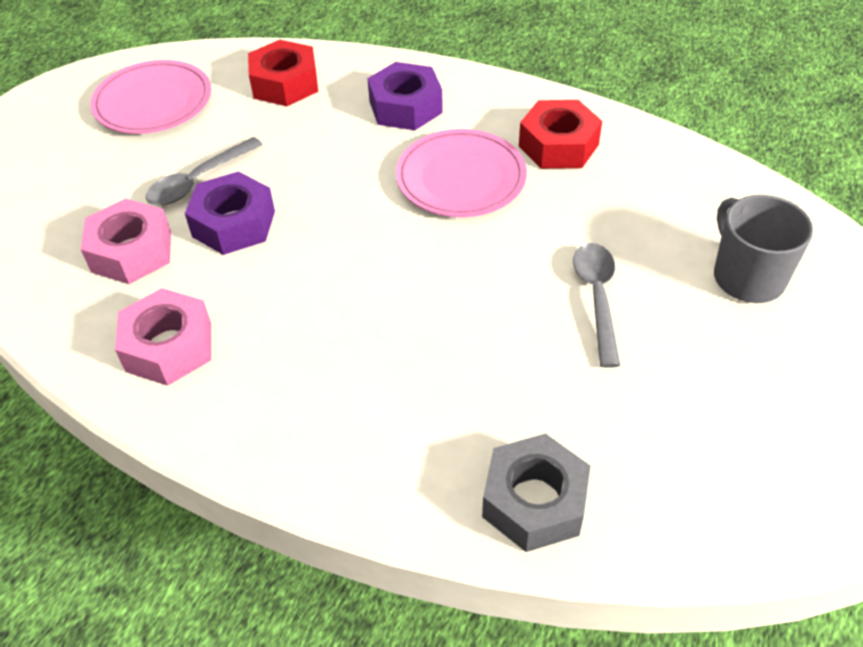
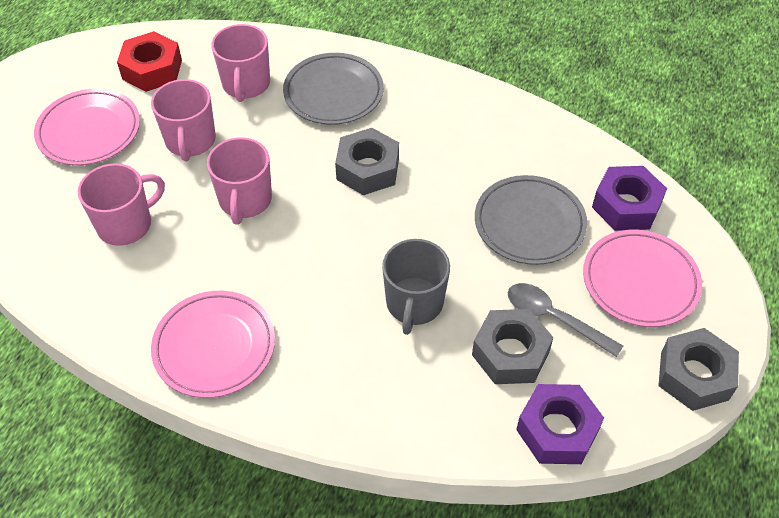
grey nut: 1 -> 3
grey plate: 0 -> 2
grey spoon: 2 -> 1
pink mug: 0 -> 4
pink nut: 2 -> 0
pink plate: 2 -> 3
red nut: 2 -> 1

